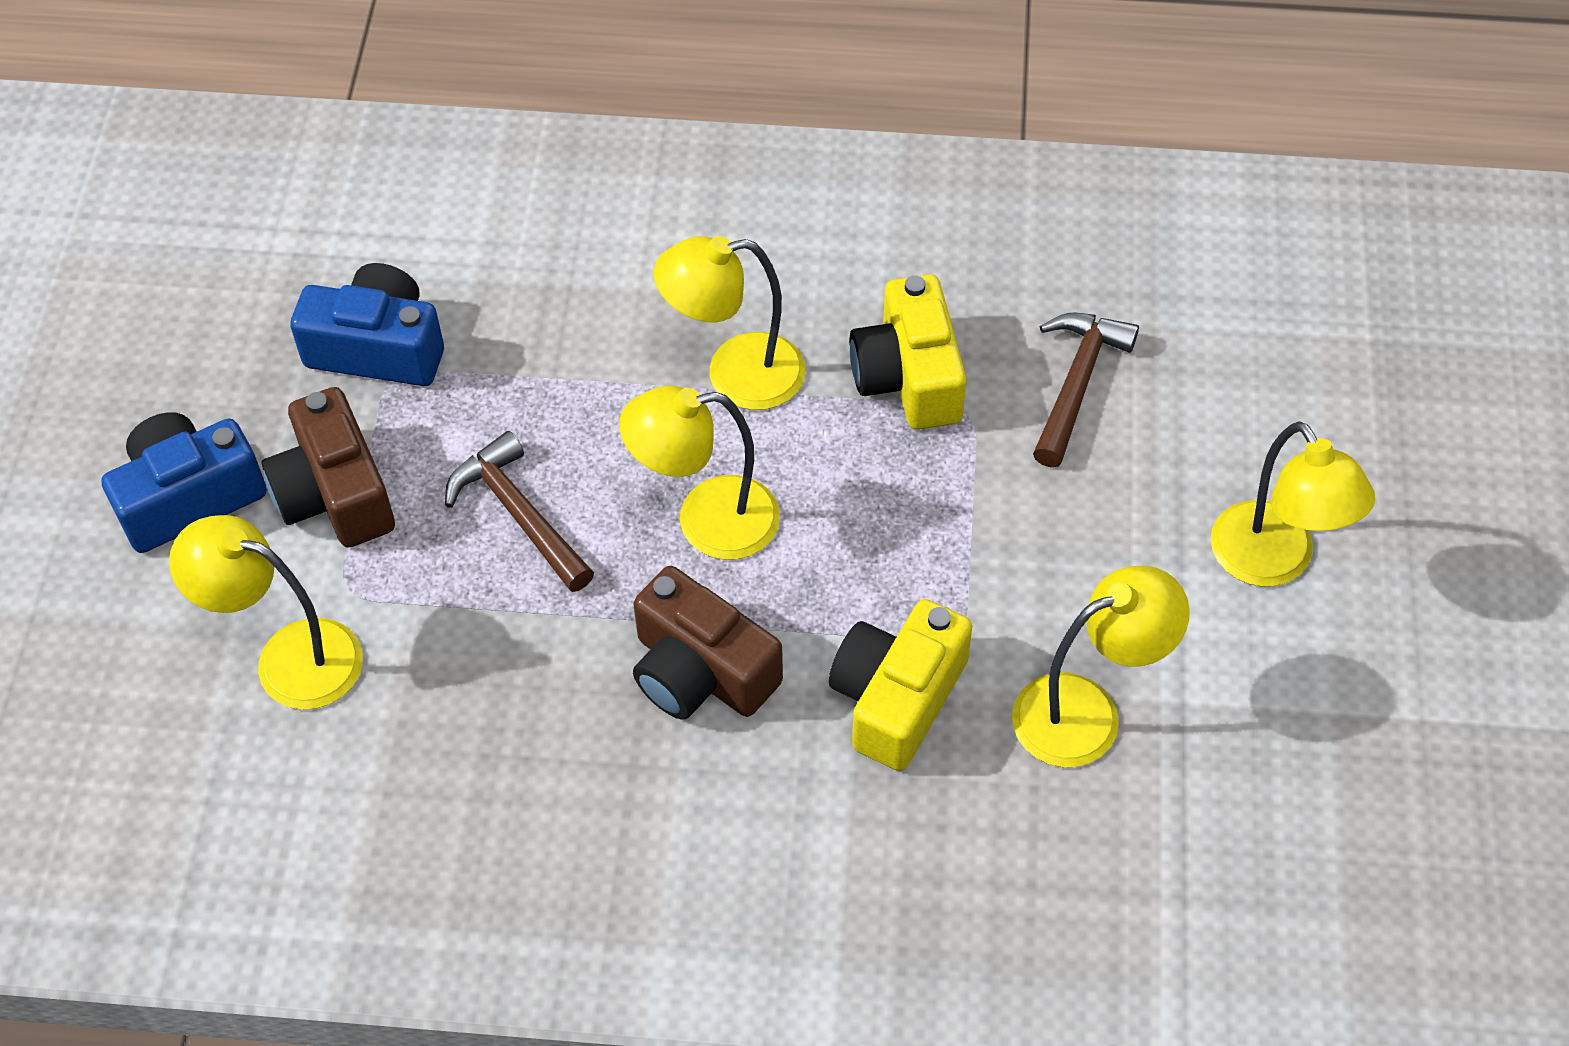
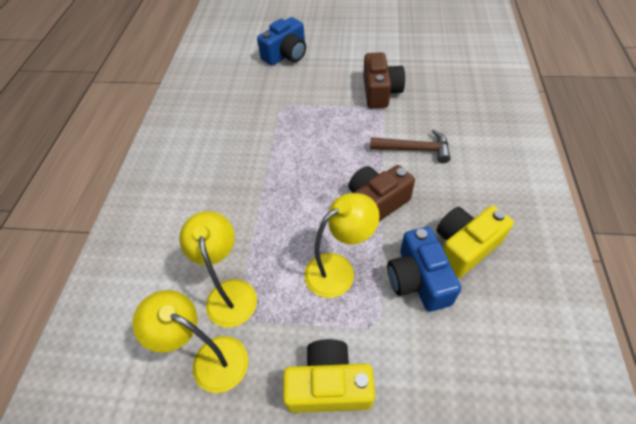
brown hammer: 2 -> 1
yellow lamp: 5 -> 3

